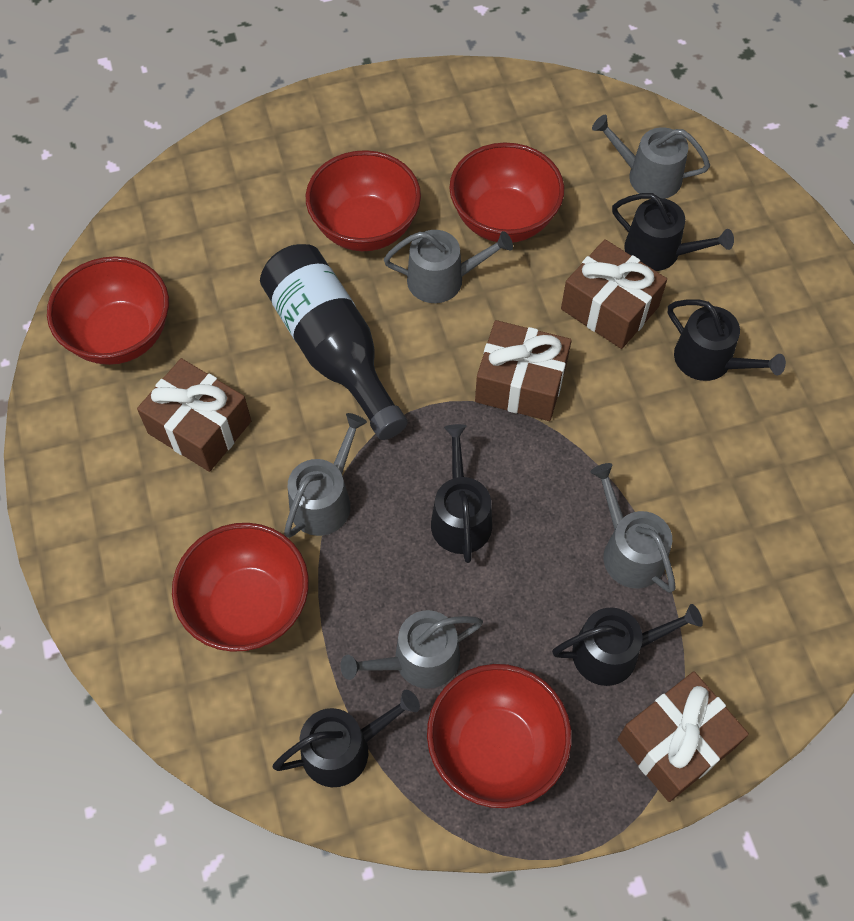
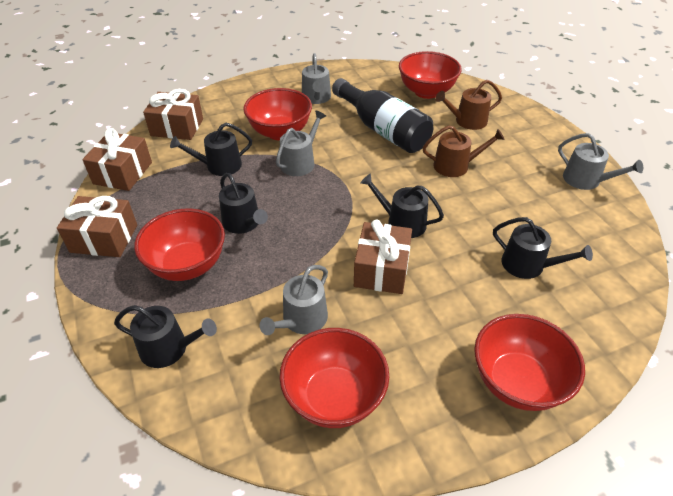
brown watering can: 0 -> 2
grey watering can: 5 -> 4

